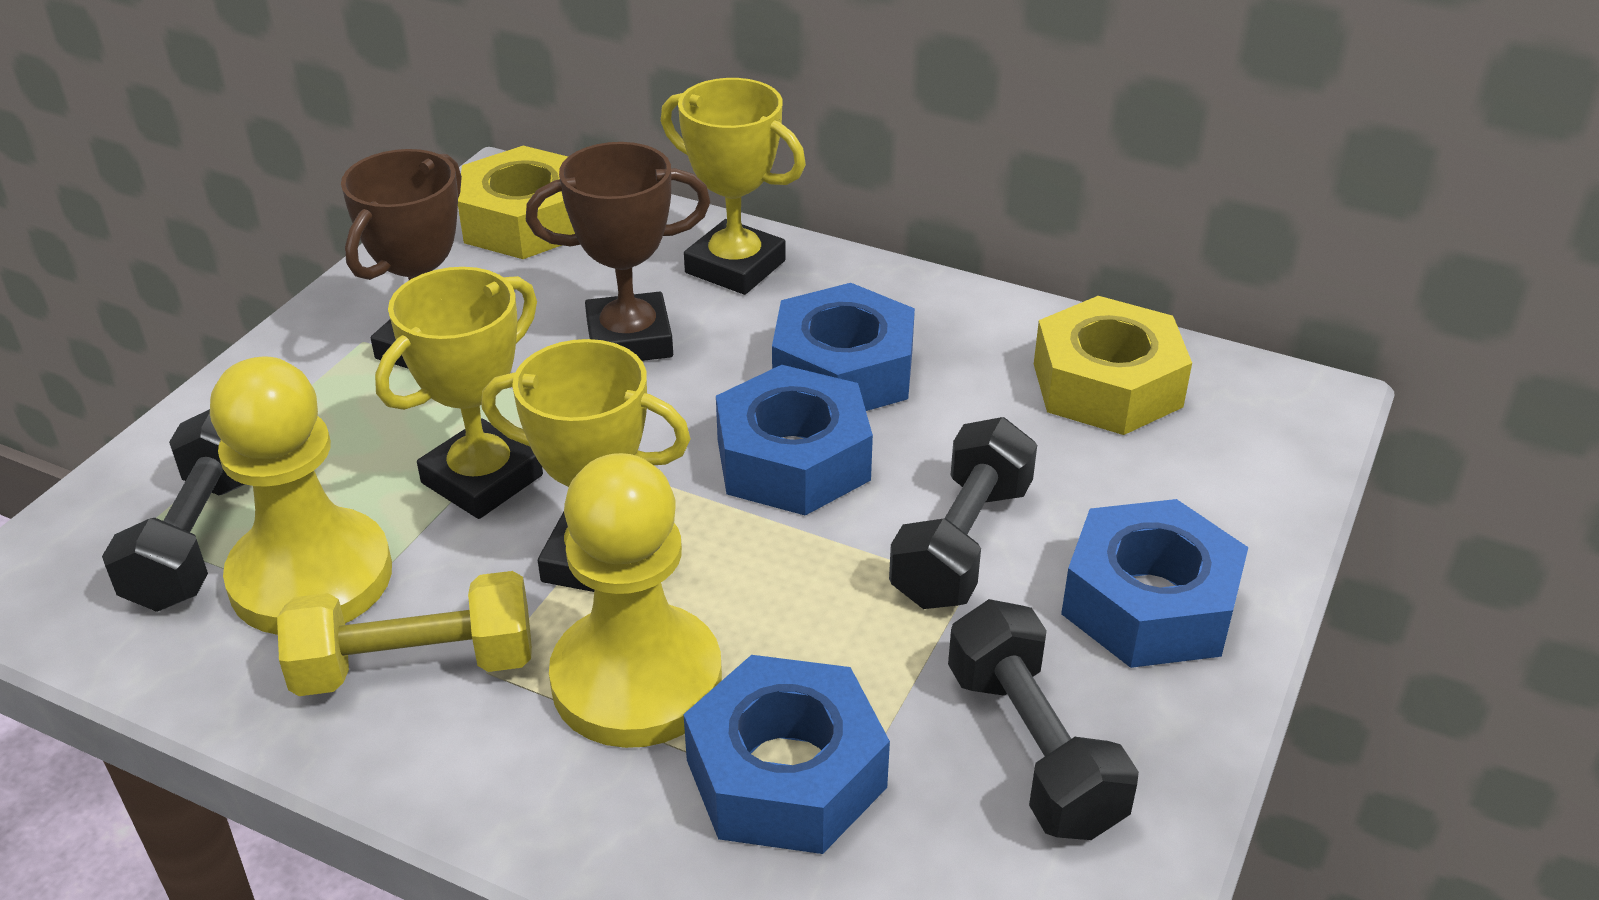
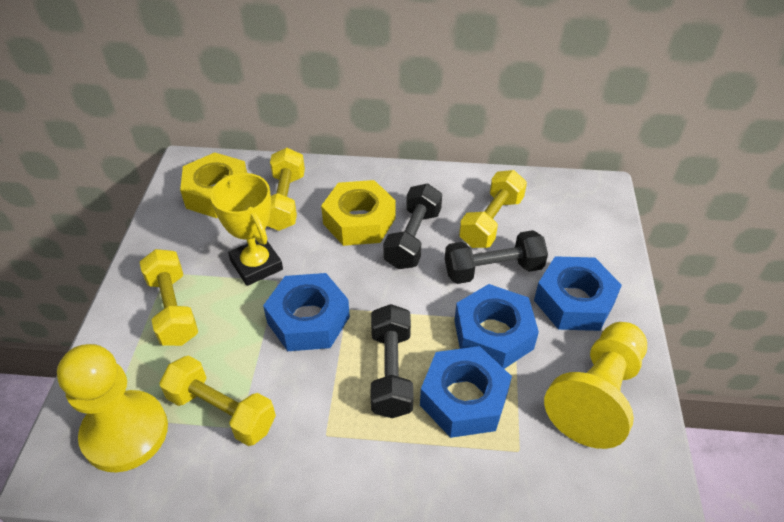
brown trophy: 2 -> 0
yellow dumbbell: 1 -> 4
yellow trophy: 3 -> 1

